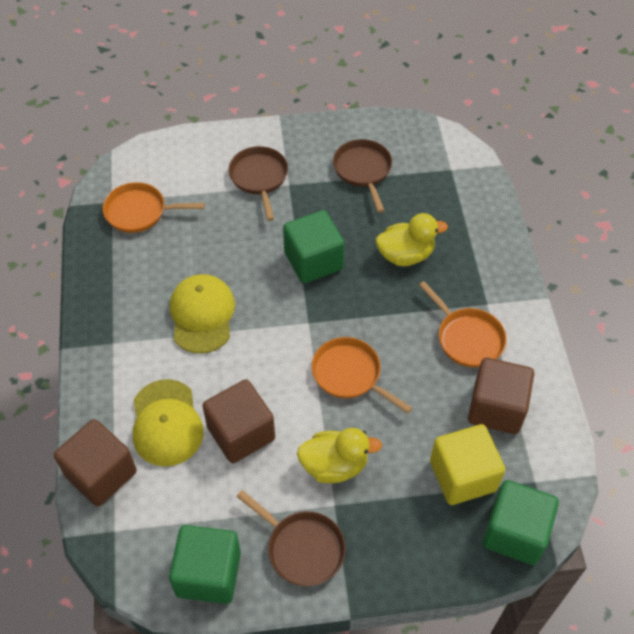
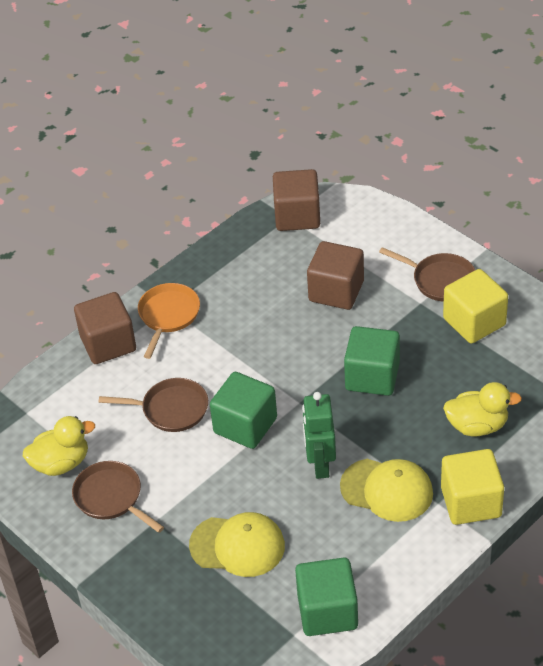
green robot: 0 -> 1
orange pan: 3 -> 1
yellow cube: 1 -> 2

